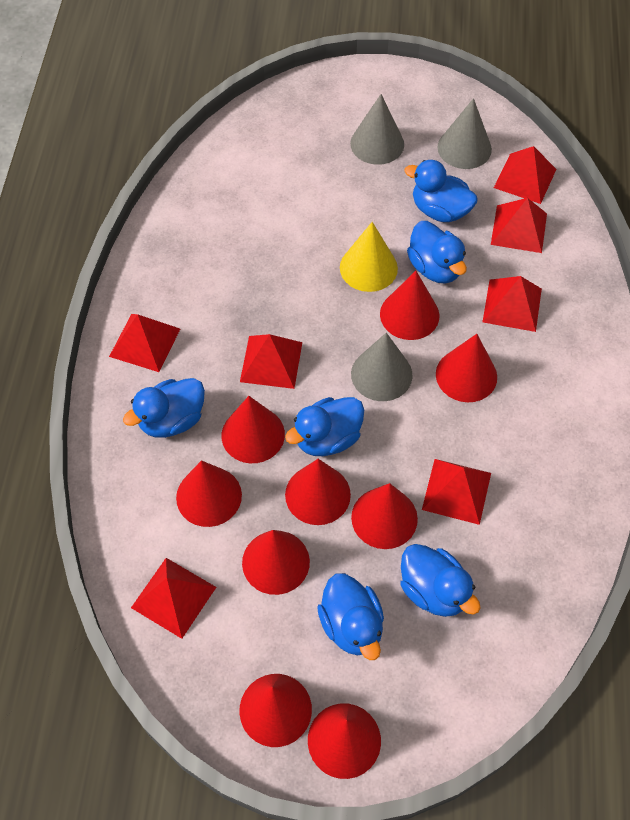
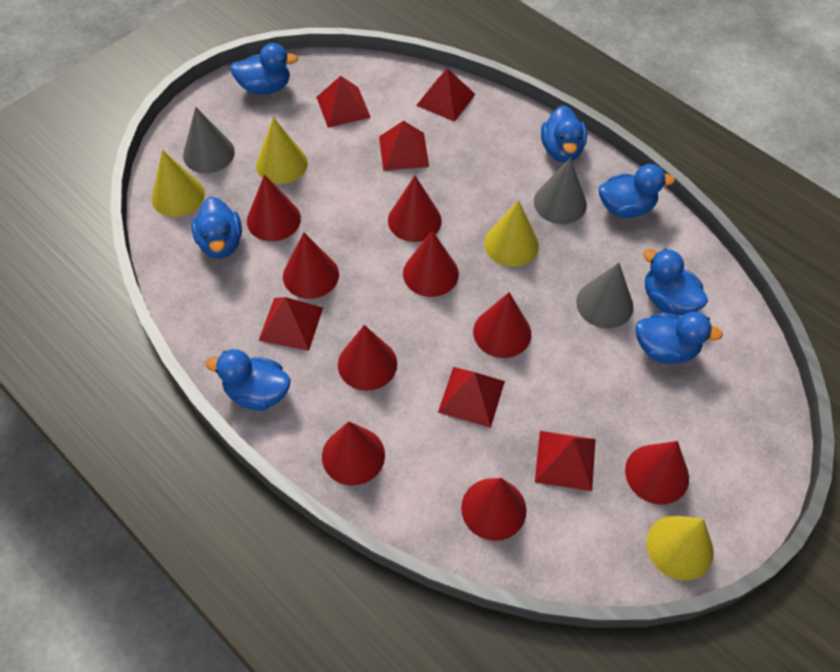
blue duck: 6 -> 7
red pyramid: 7 -> 6
yellow cone: 1 -> 4

